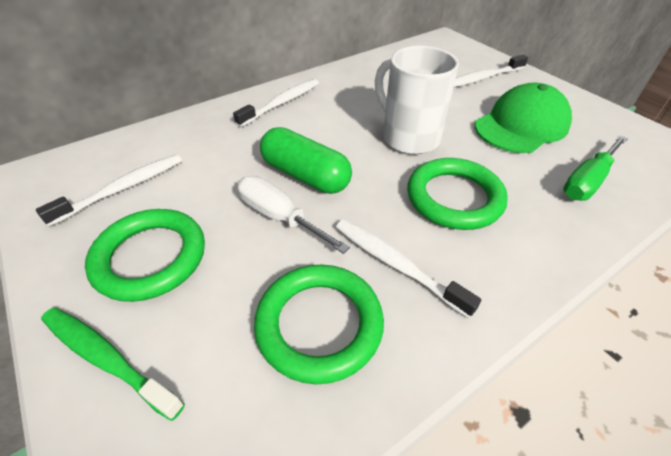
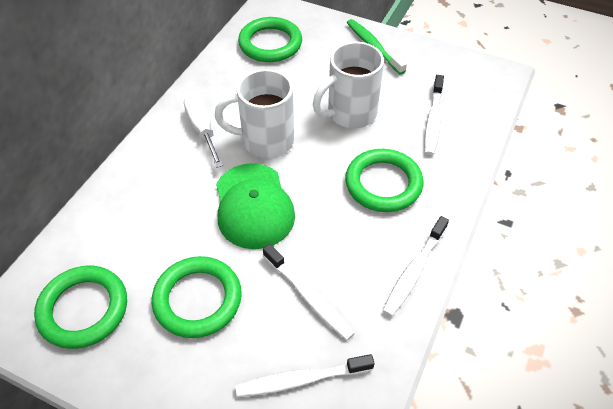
green capsule: 1 -> 0
green ring: 3 -> 4
green screwdriver: 1 -> 0
white mug: 1 -> 2

